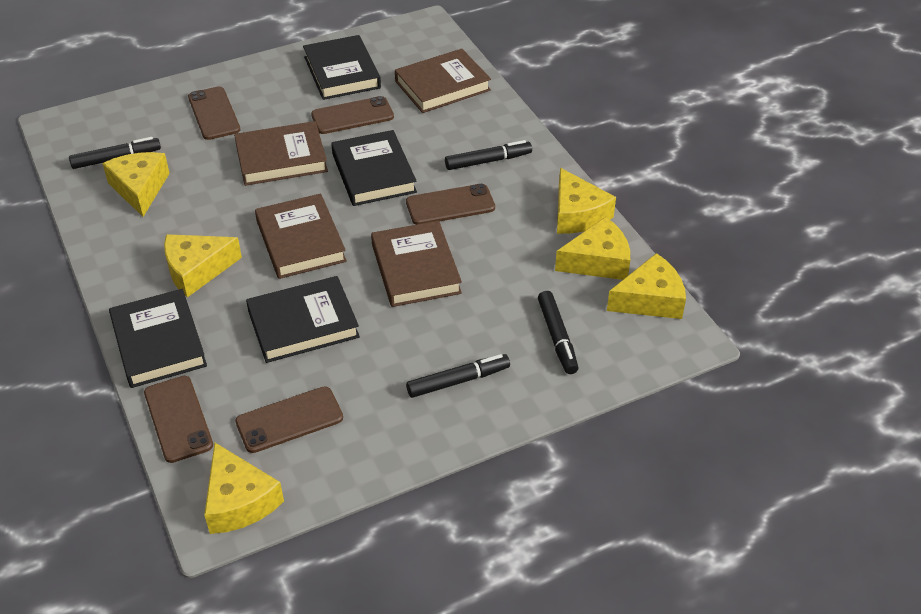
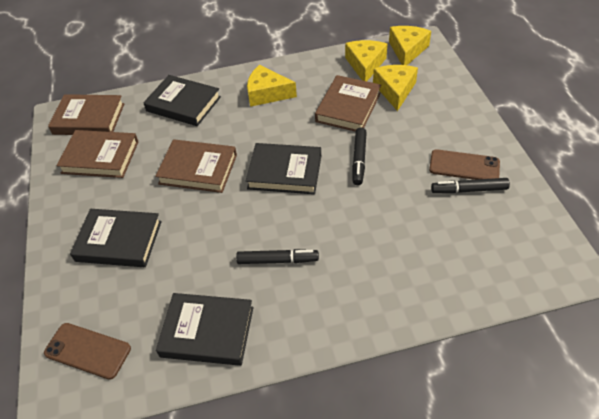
black marker: 4 -> 3
brown phone: 5 -> 2
yellow cheese: 6 -> 4

